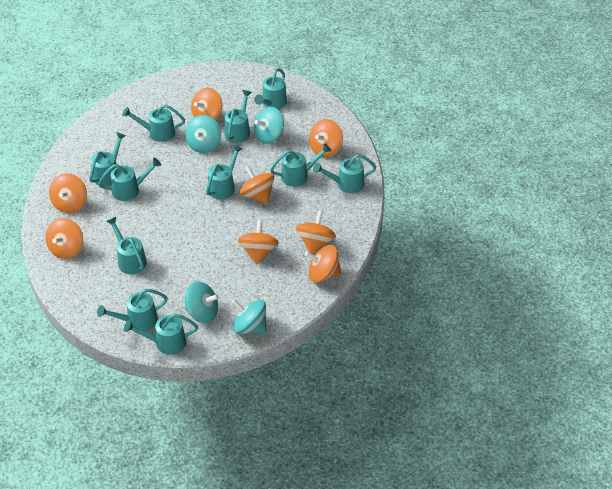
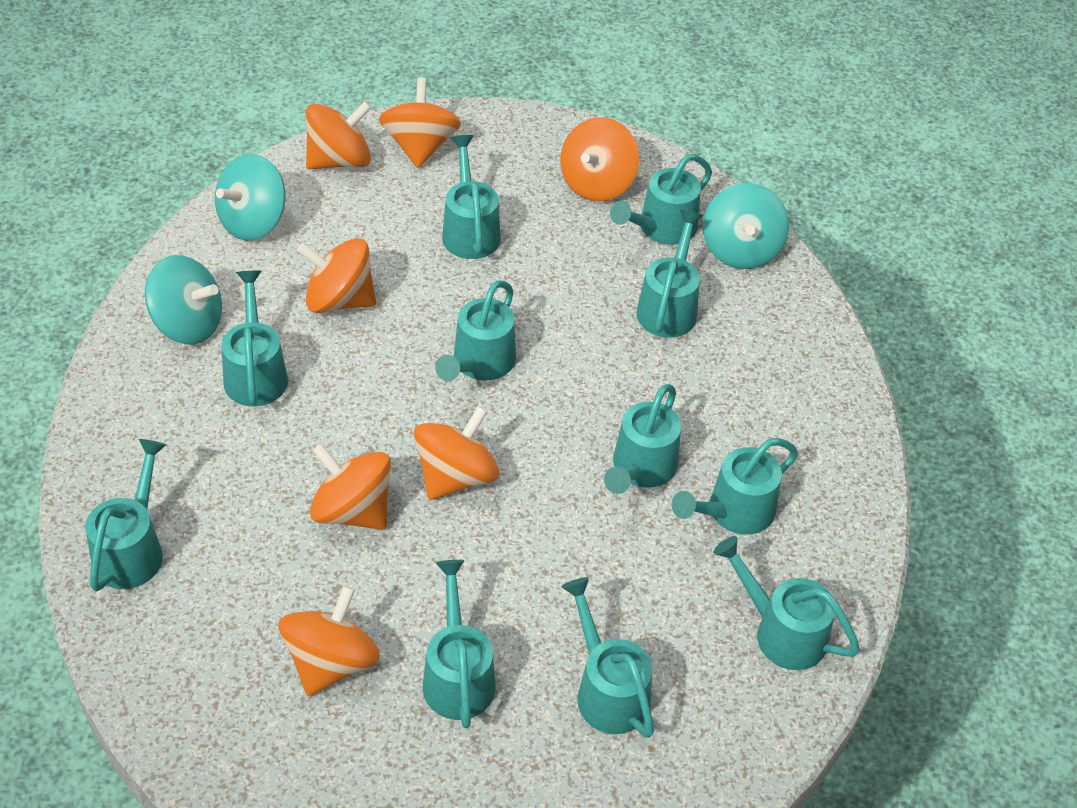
orange spinning top: 8 -> 7
turquoise spinning top: 4 -> 3

